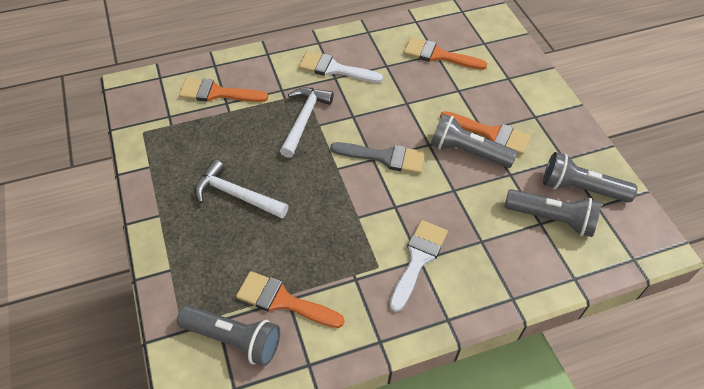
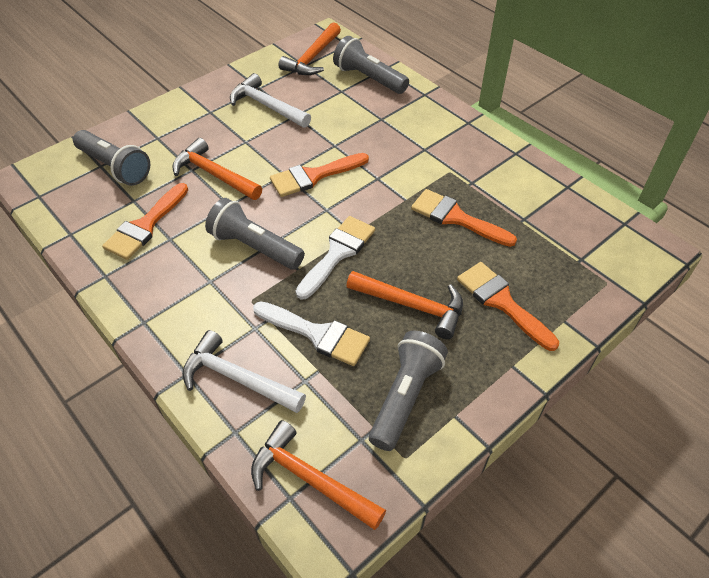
grey brush: 1 -> 0
orange hammer: 0 -> 4

